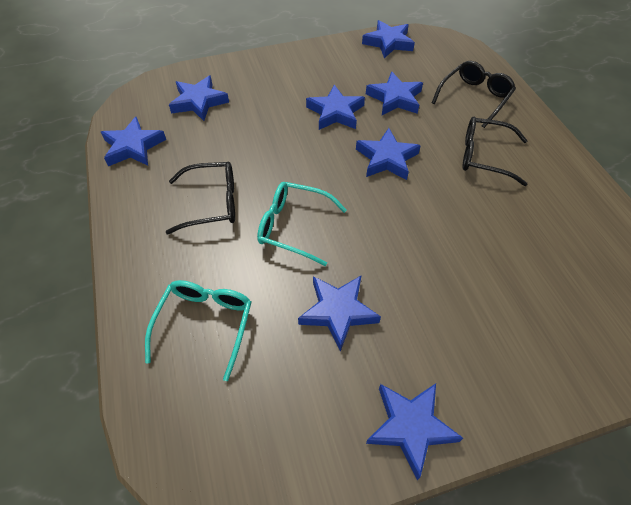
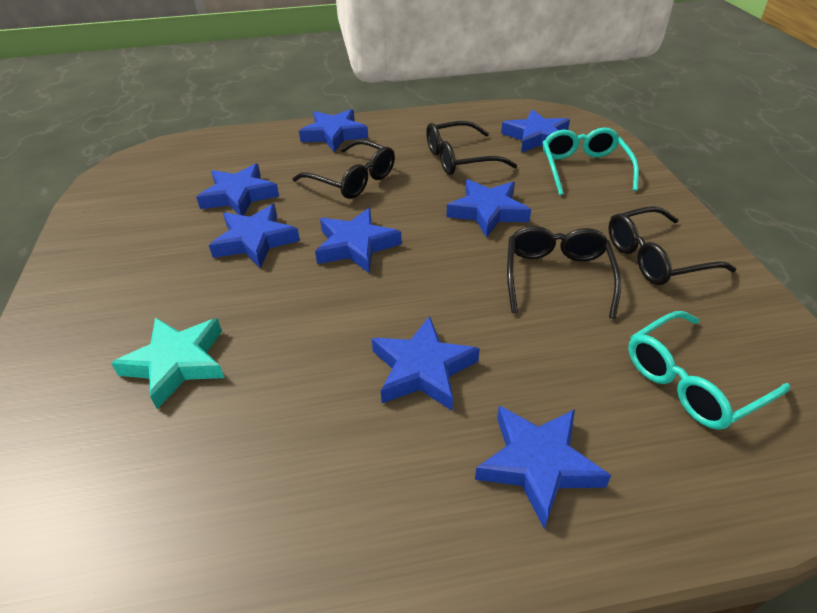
black glasses: 3 -> 4
turquoise star: 0 -> 1

